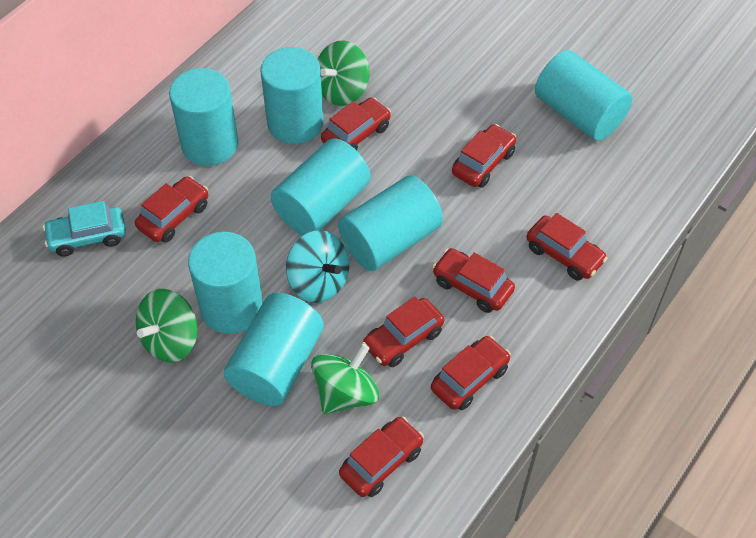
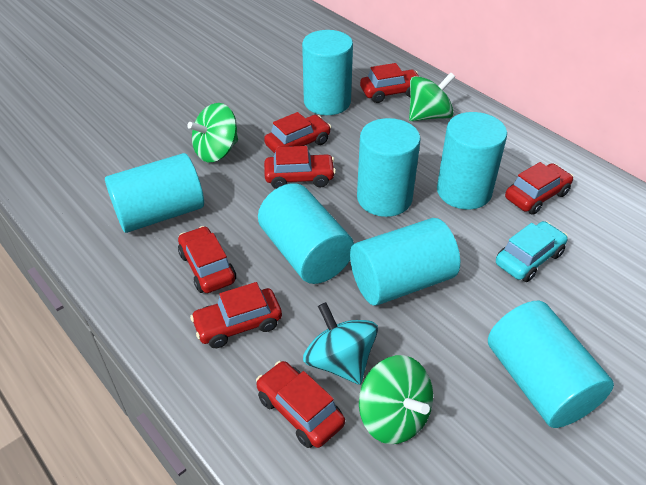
red car: 8 -> 7

